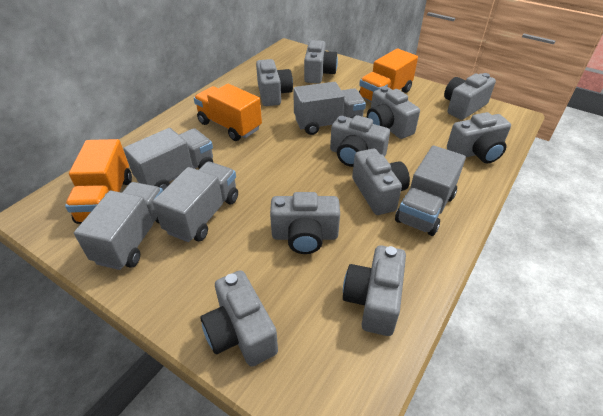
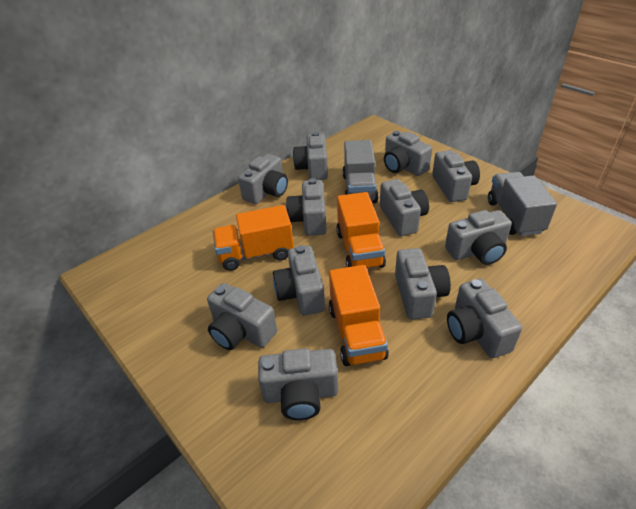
grey camera: 10 -> 12
grey truck: 5 -> 2

